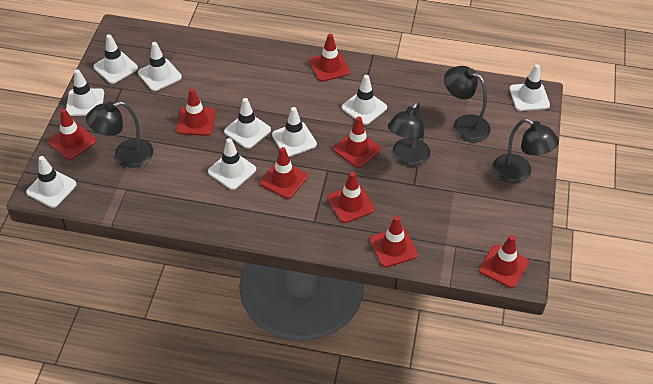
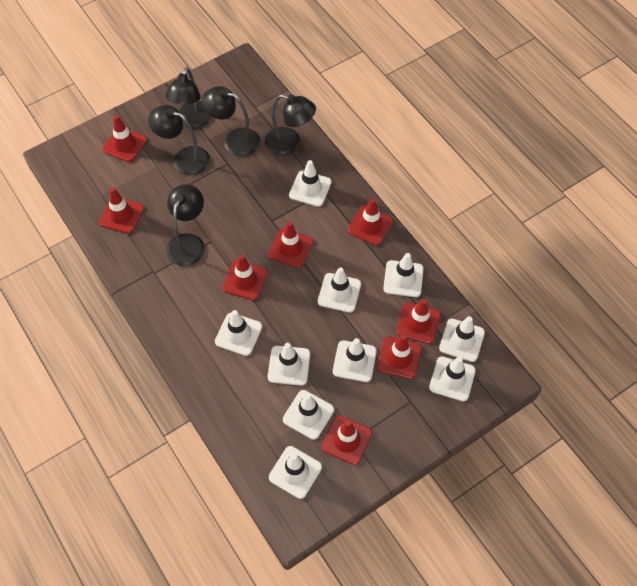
black lamp: 4 -> 5
white traffic cone: 9 -> 10

